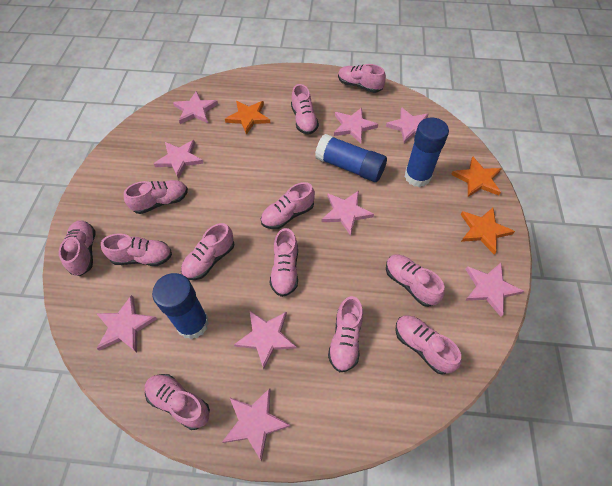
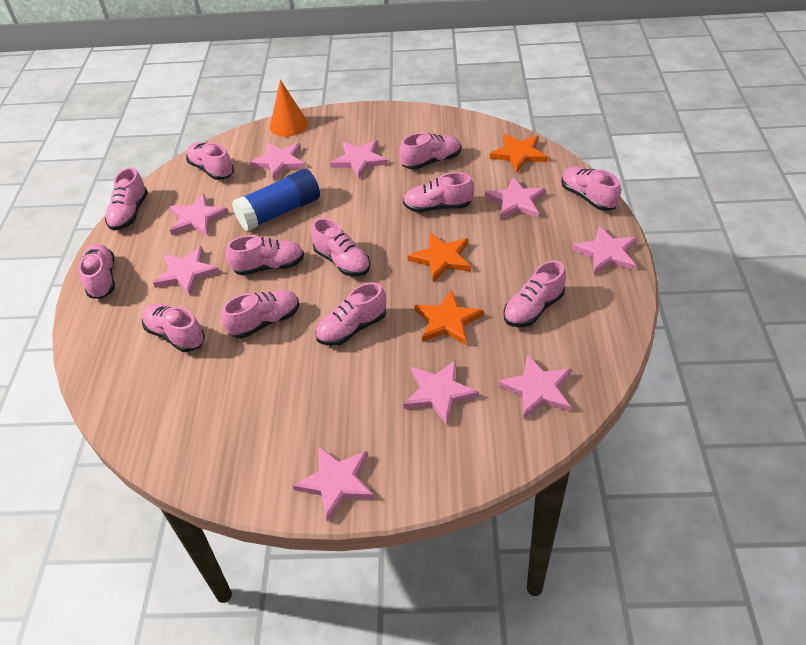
blue glue stick: 3 -> 1
orange cone: 0 -> 1

